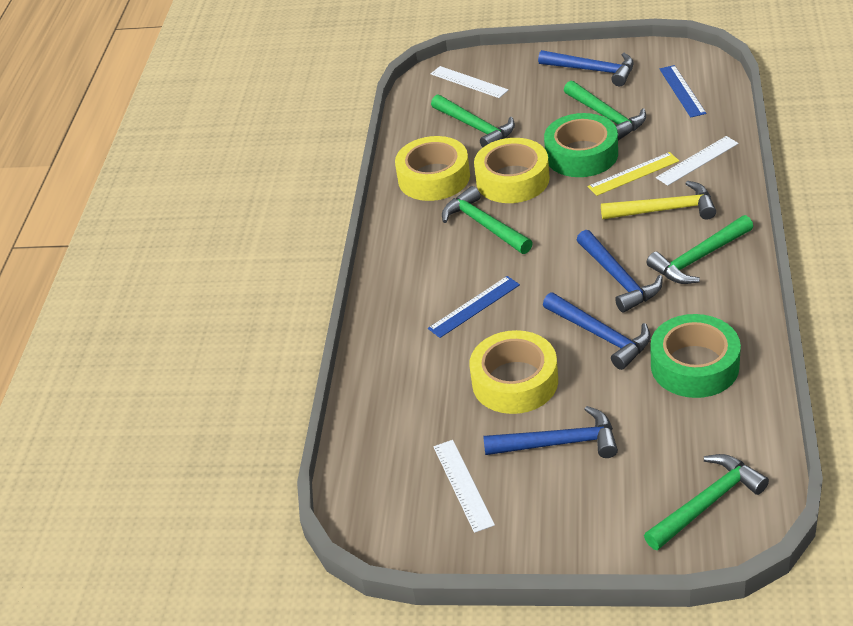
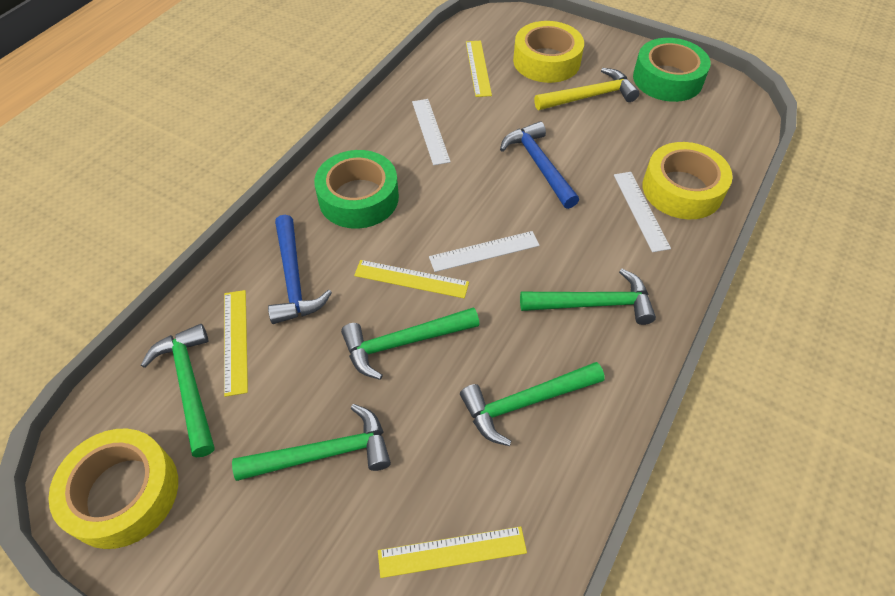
blue hammer: 4 -> 2
blue ruler: 2 -> 0
yellow ruler: 1 -> 4

